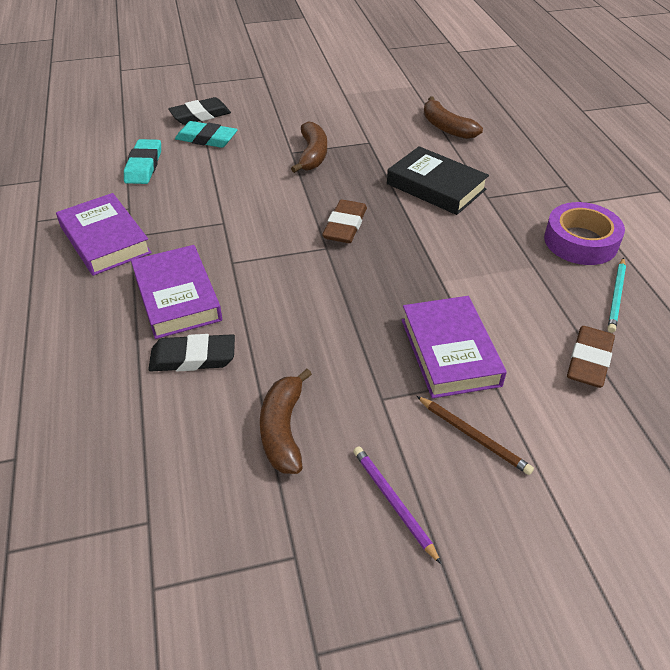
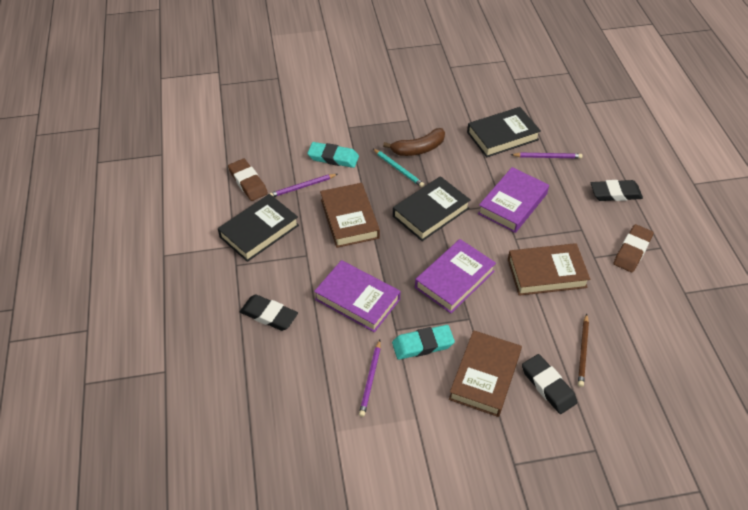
black book: 1 -> 3
black eraser: 2 -> 3
brown banana: 3 -> 1
brown book: 0 -> 3
purple pencil: 1 -> 3
purple tape: 1 -> 0

